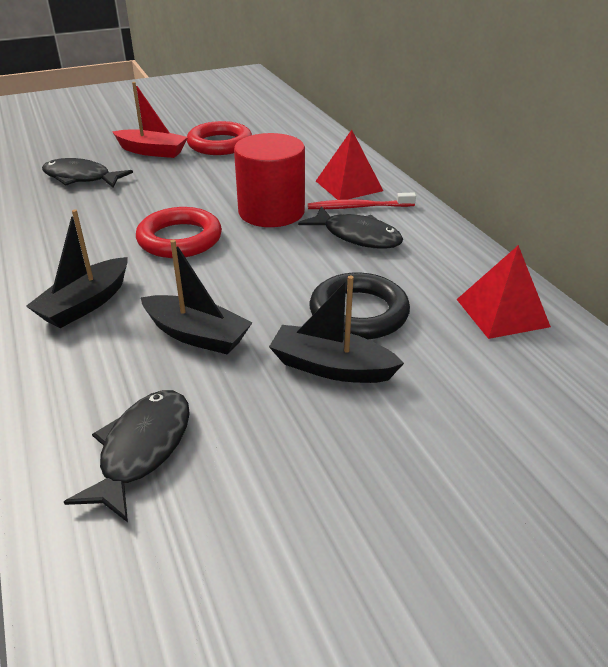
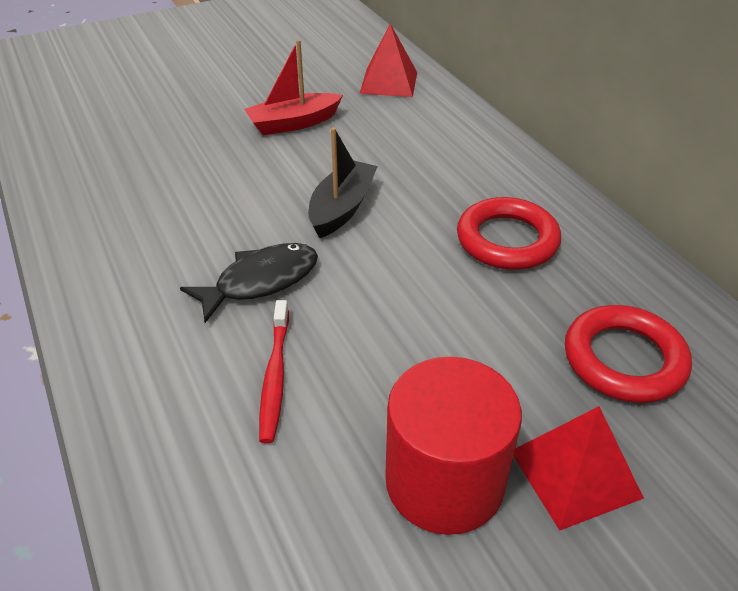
black boat: 3 -> 1
black fish: 3 -> 1
black ring: 1 -> 0

